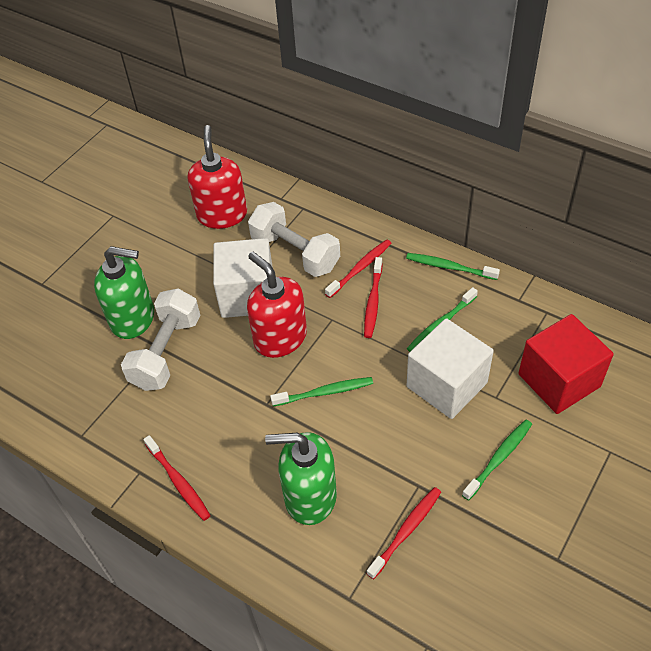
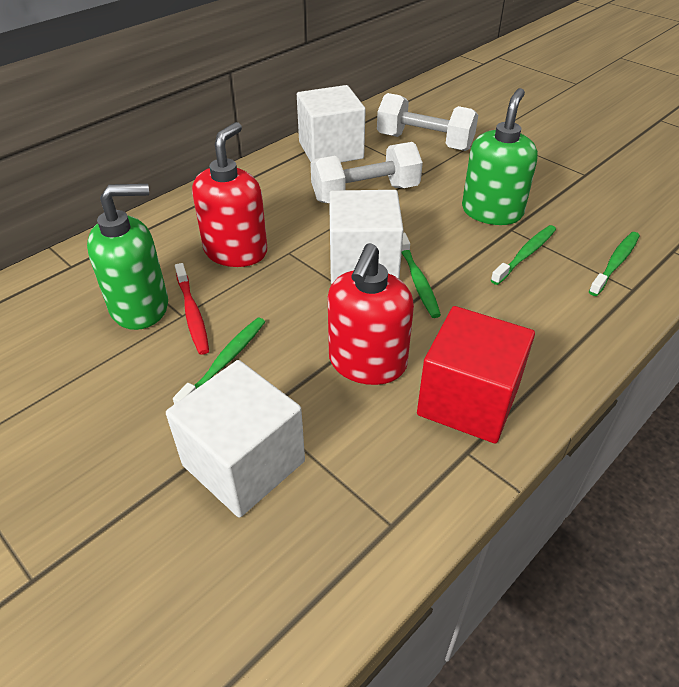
red toothbrush: 4 -> 1
white cube: 2 -> 3

